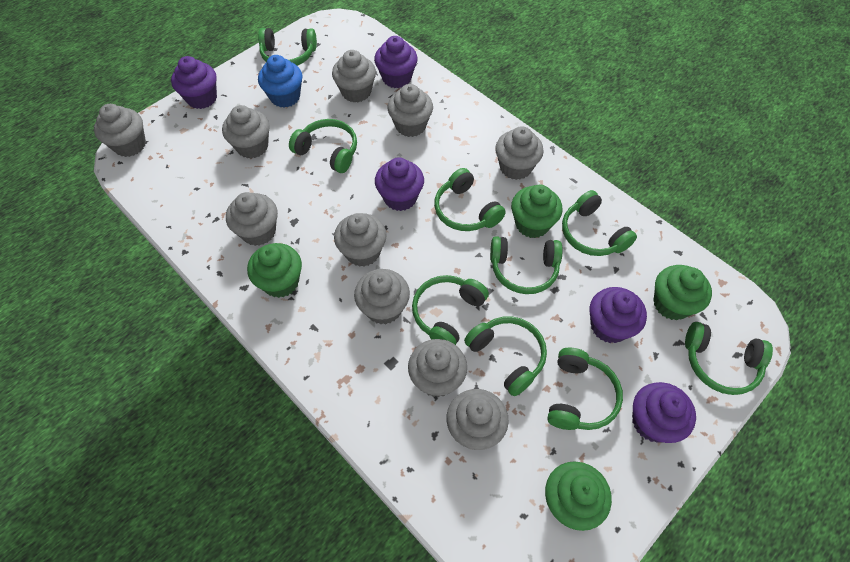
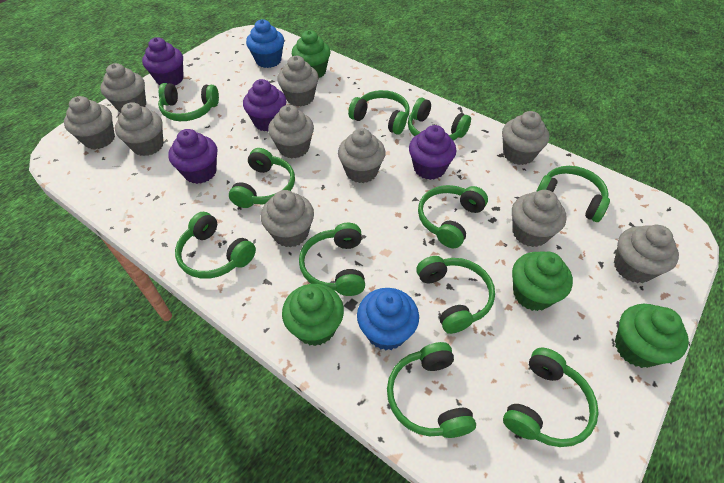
blue cupcake: 1 -> 2
green headphones: 9 -> 11
purple cupcake: 5 -> 4

